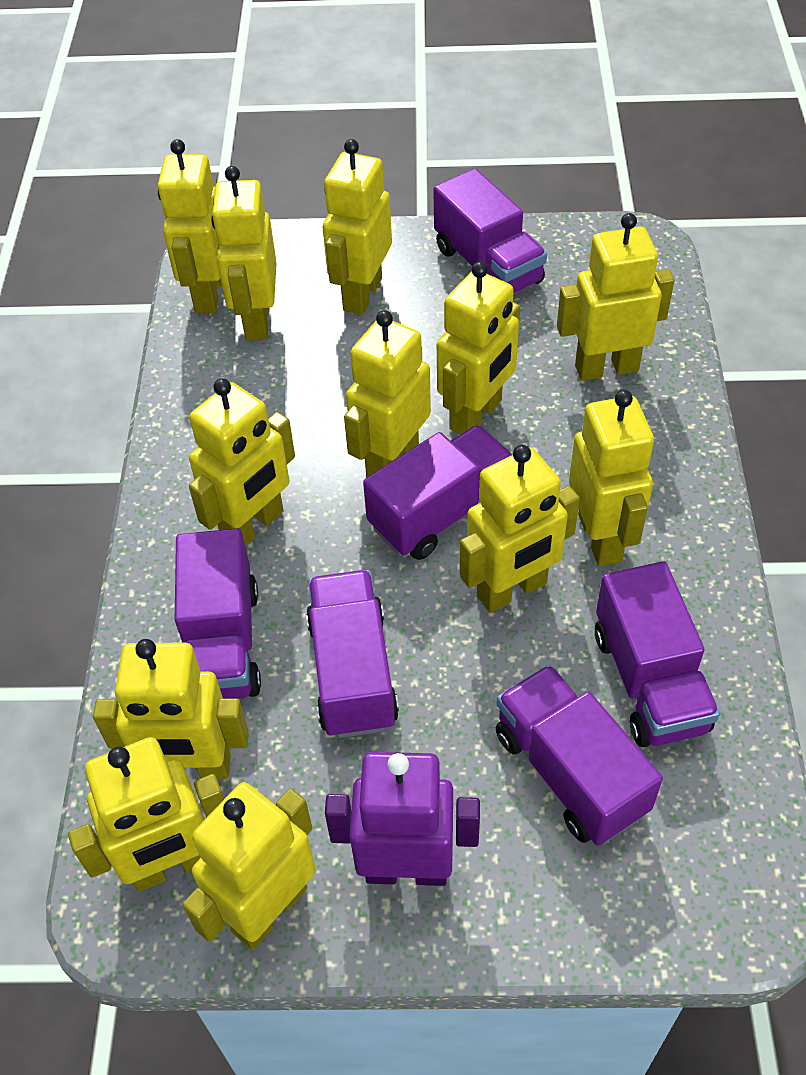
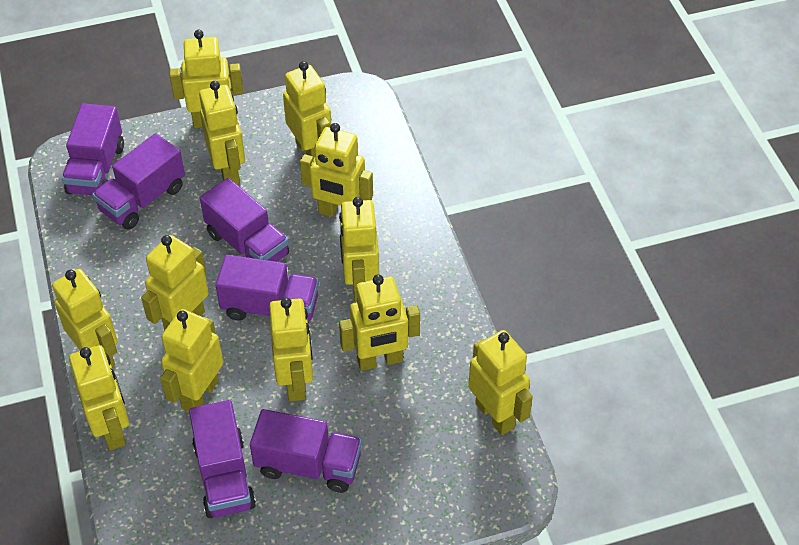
purple robot: 1 -> 0

